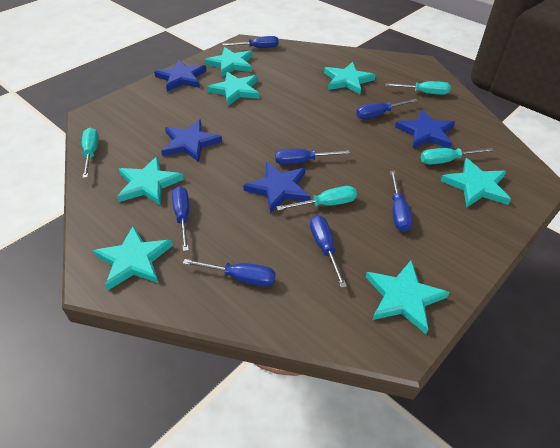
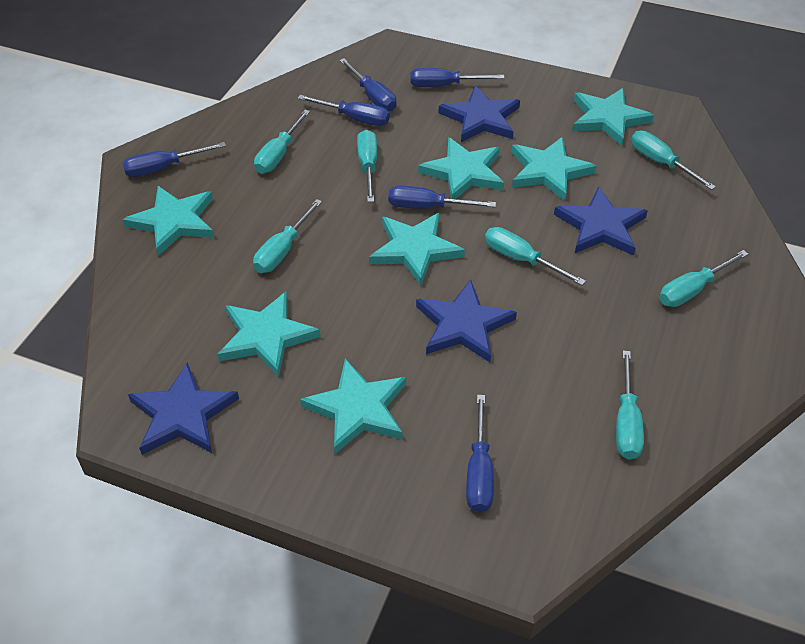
blue screwdriver: 7 -> 6
turquoise screwdriver: 4 -> 7

